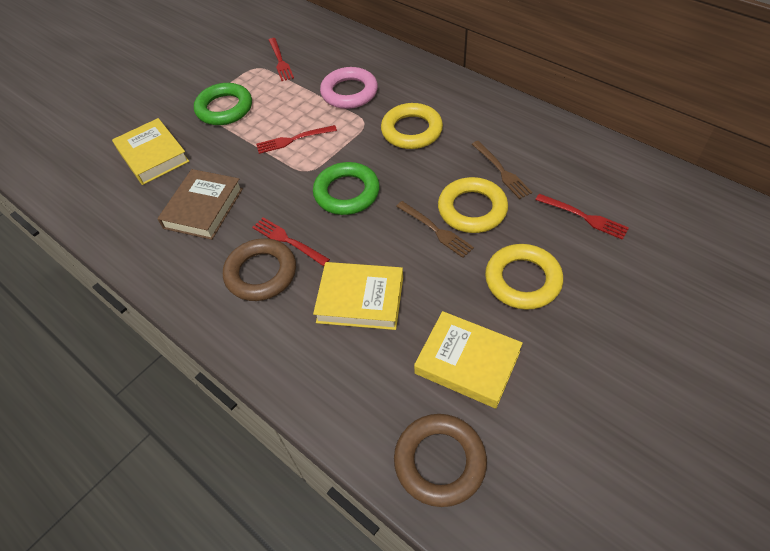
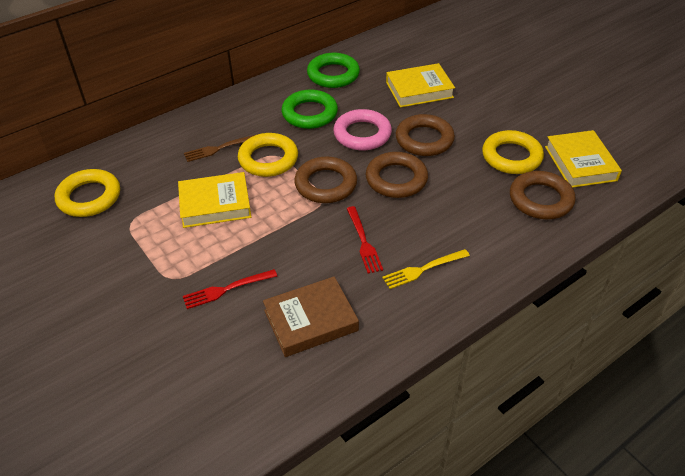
brown fork: 2 -> 1
brown ring: 2 -> 4
red fork: 4 -> 2
yellow fork: 0 -> 1

